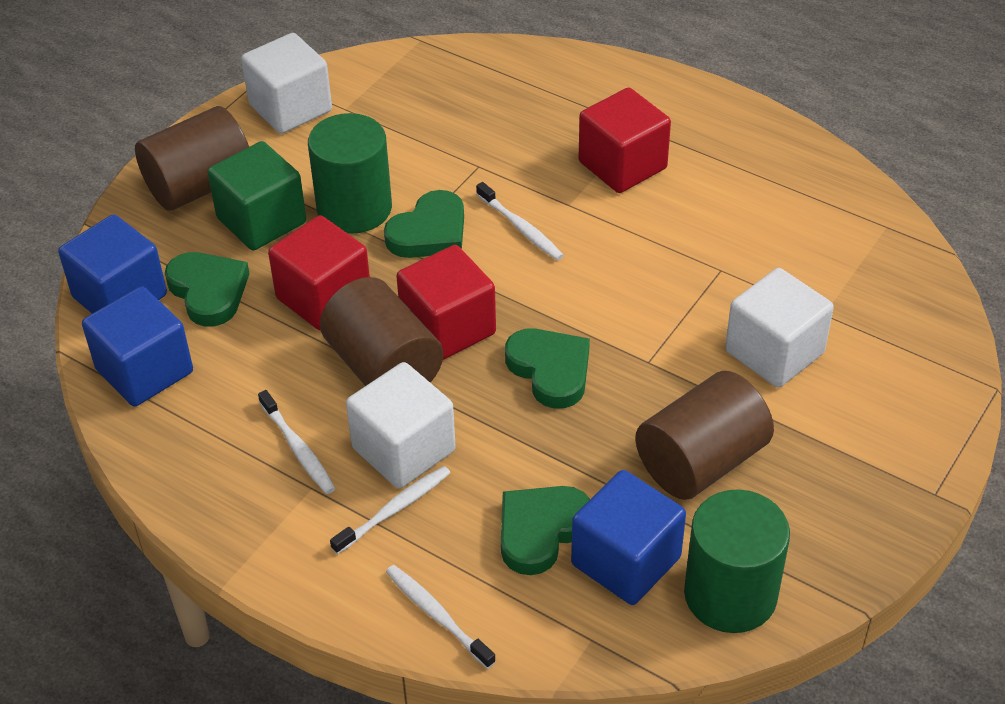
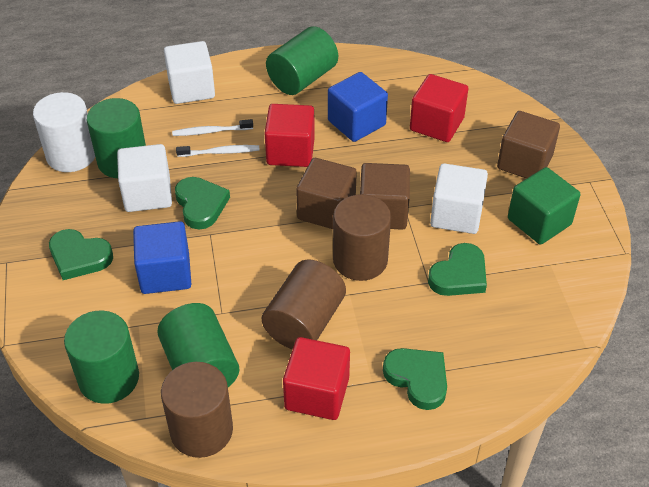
blue cube: 3 -> 2
brown cube: 0 -> 3
green cylinder: 2 -> 4
white cylinder: 0 -> 1
white toothbrush: 4 -> 2

